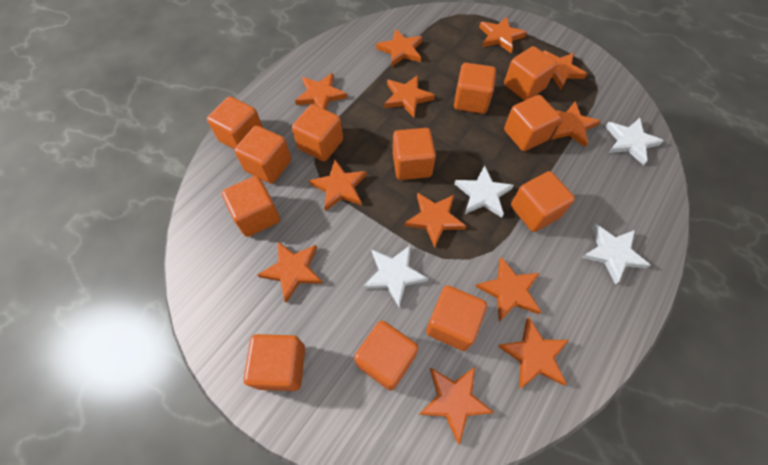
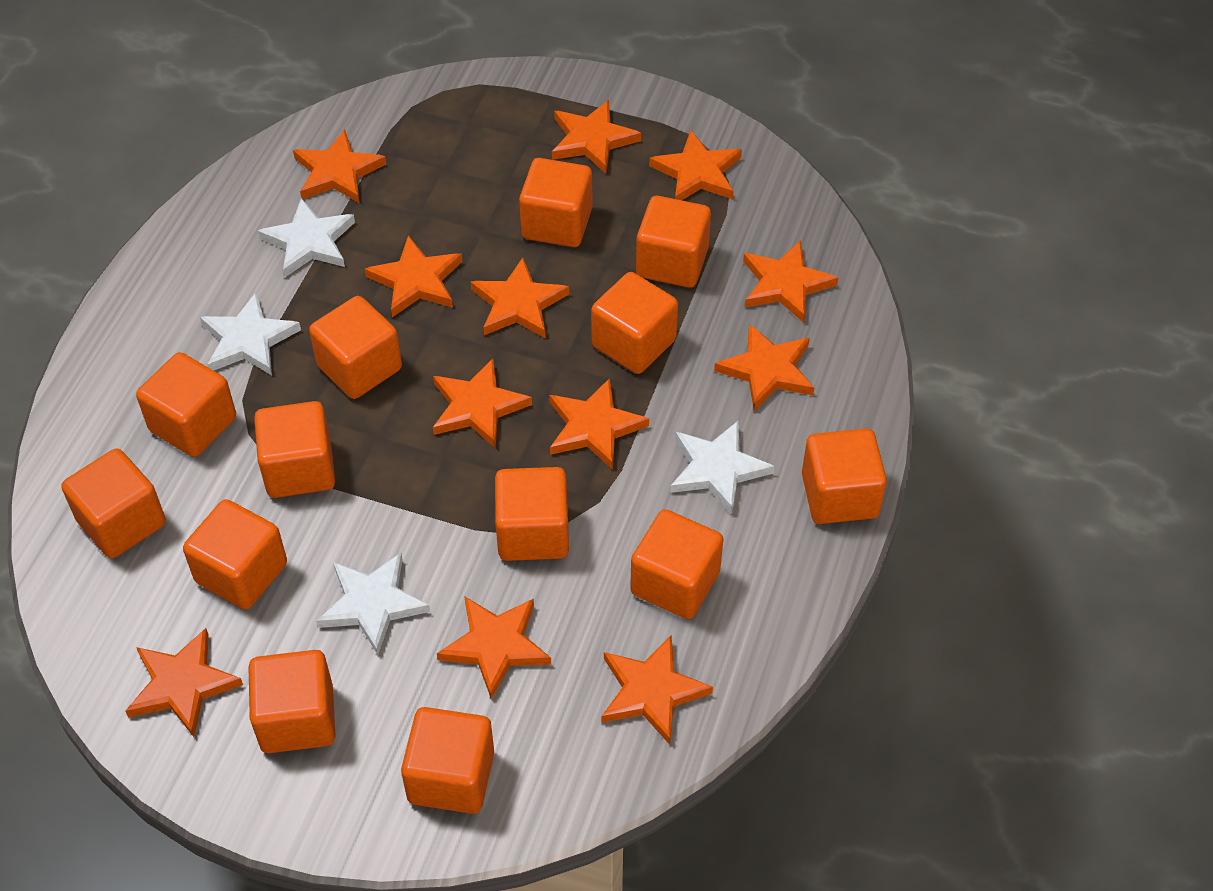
orange cube: 12 -> 13

